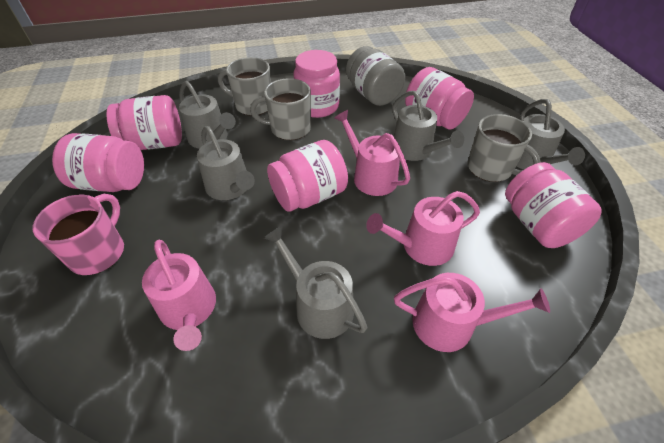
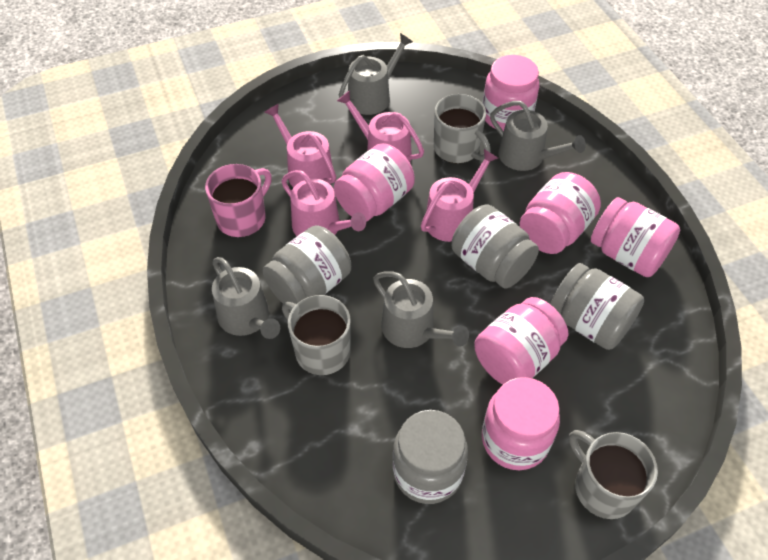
grey jar: 1 -> 4
grey watering can: 5 -> 4

